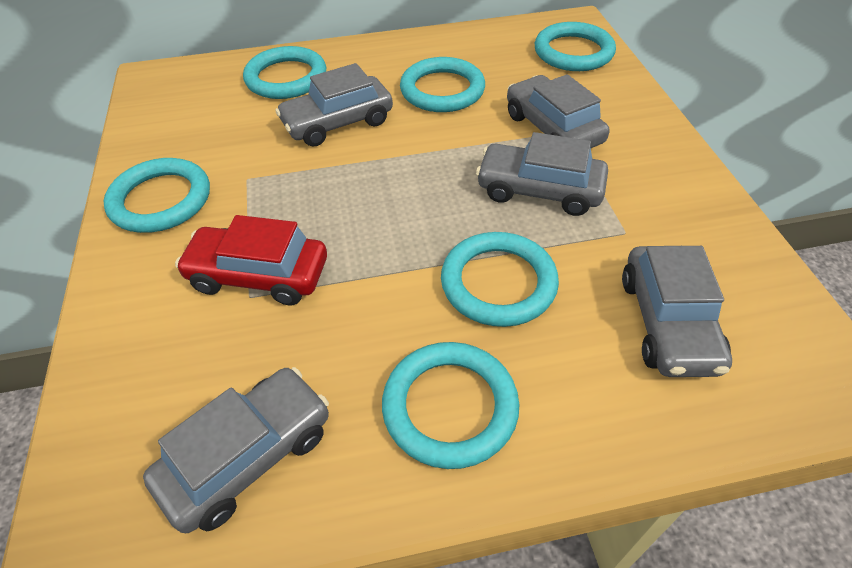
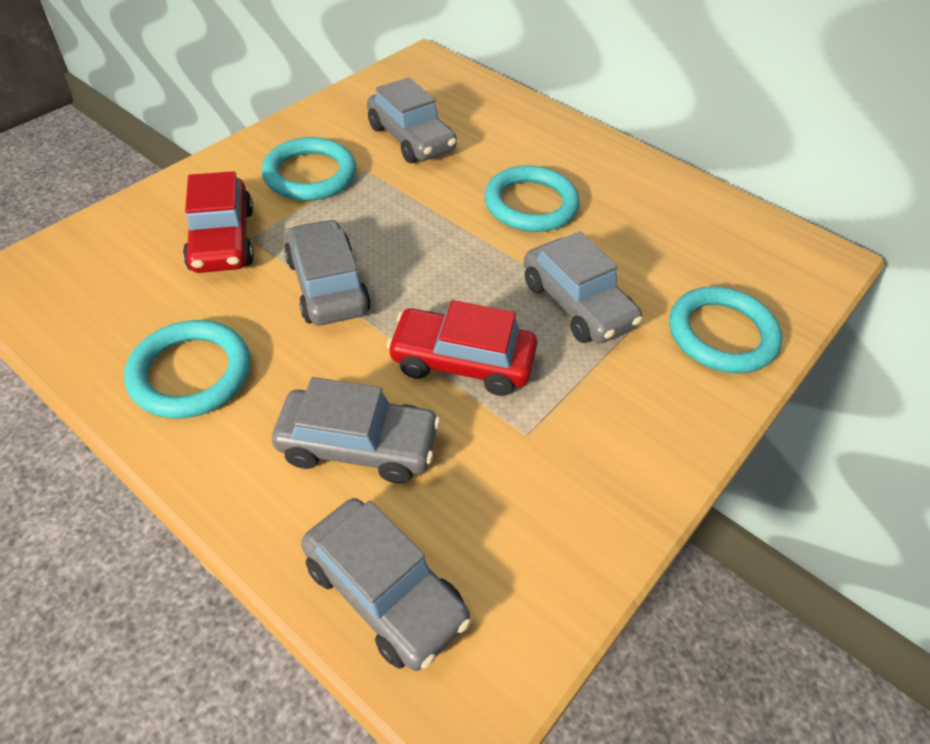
red car: 1 -> 2
turquoise ring: 6 -> 4

